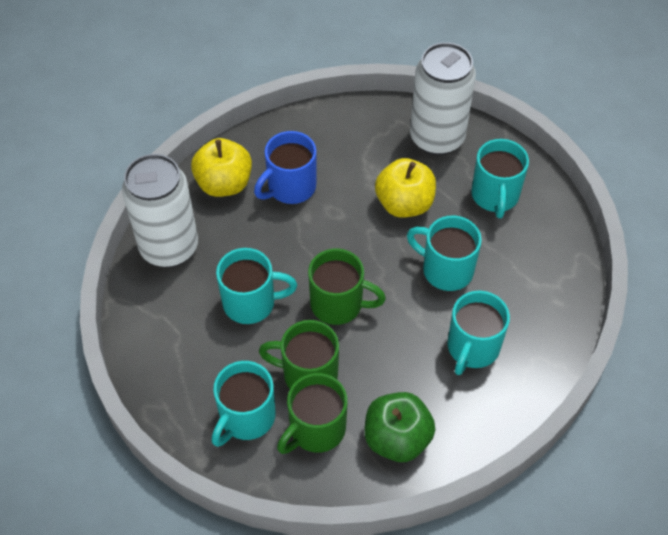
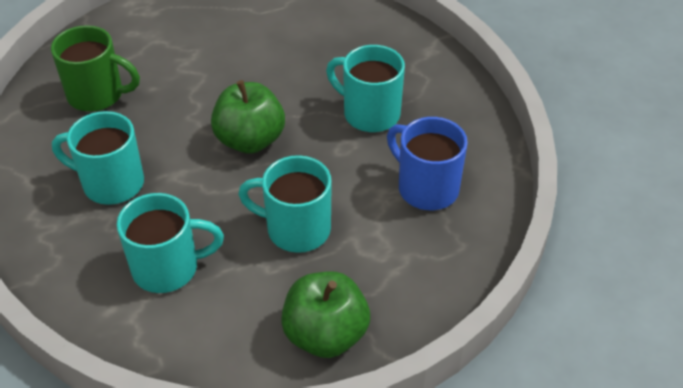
green apple: 1 -> 2
green mug: 3 -> 1
turquoise mug: 5 -> 4
white can: 2 -> 0
yellow apple: 2 -> 0

